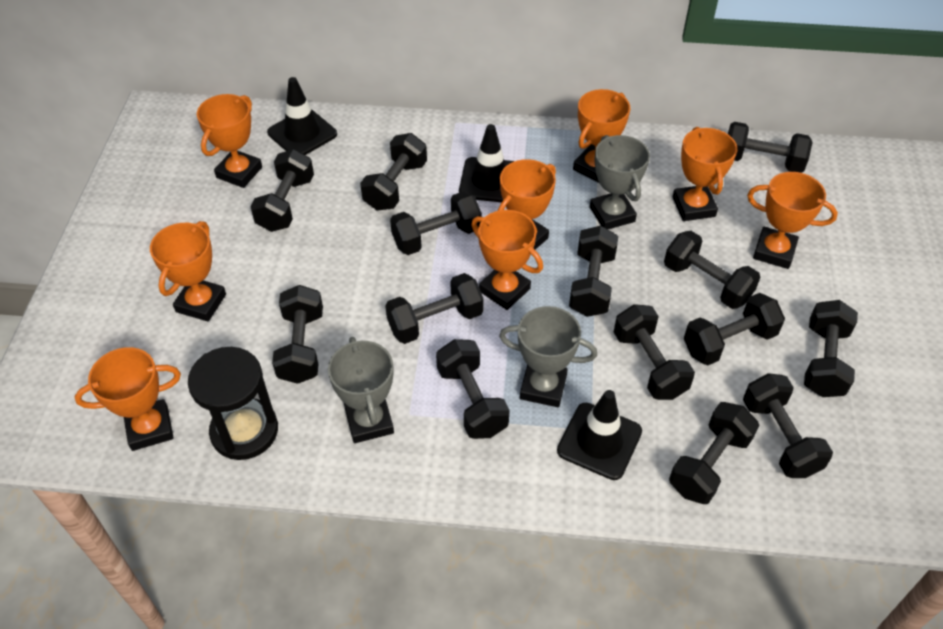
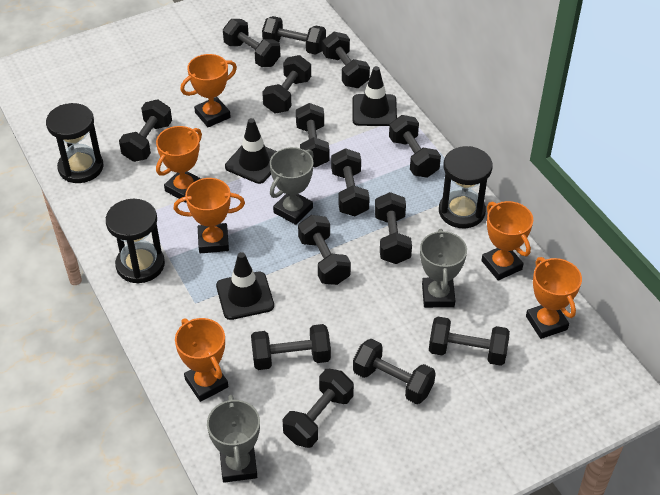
black hourglass: 1 -> 3
orange trophy: 8 -> 6

